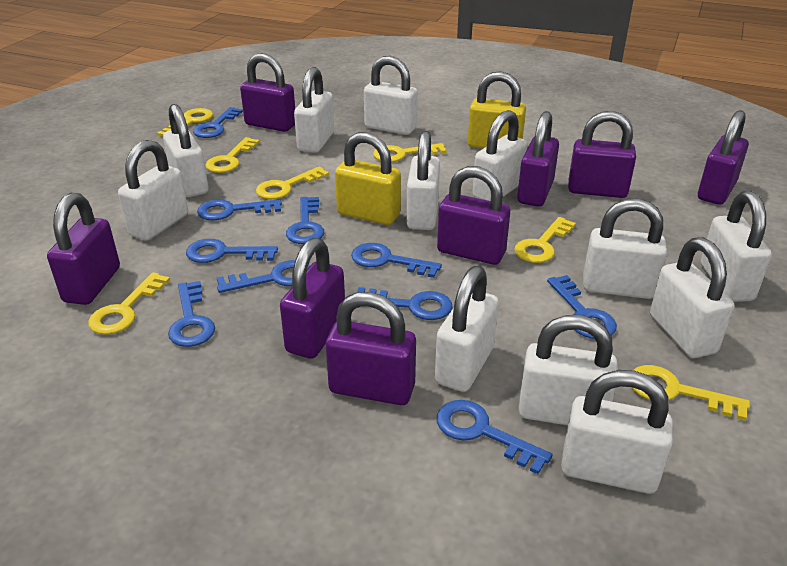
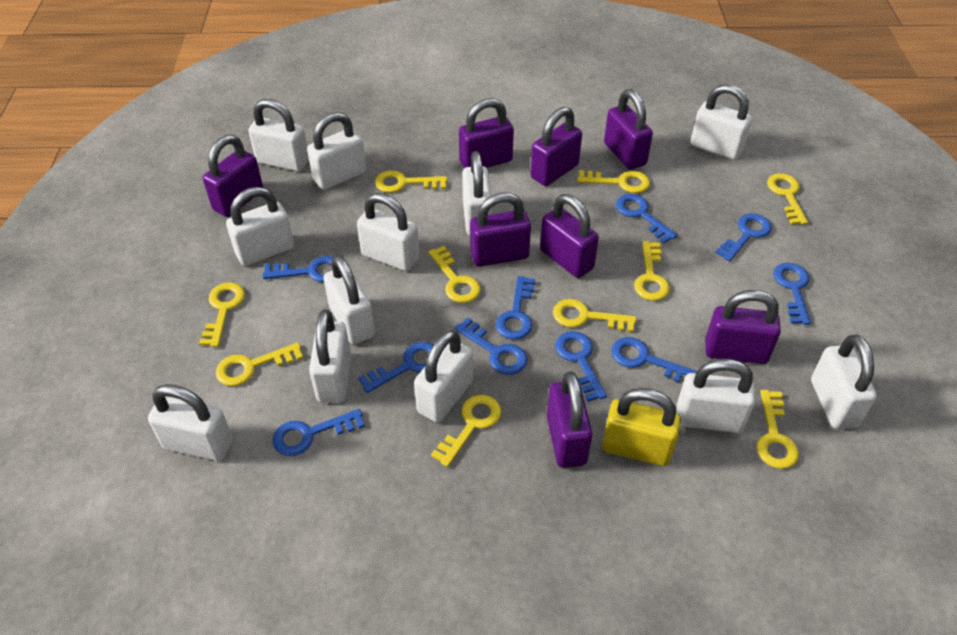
yellow key: 7 -> 10
yellow padlock: 2 -> 1

